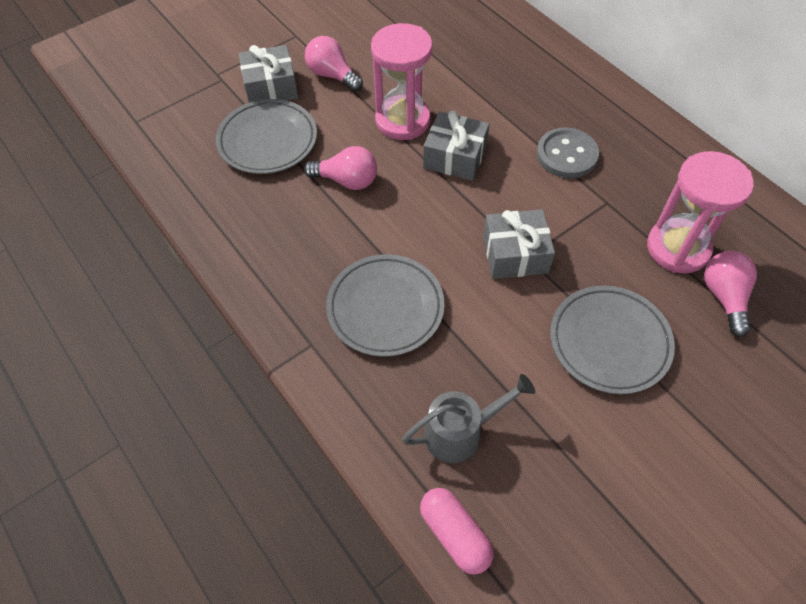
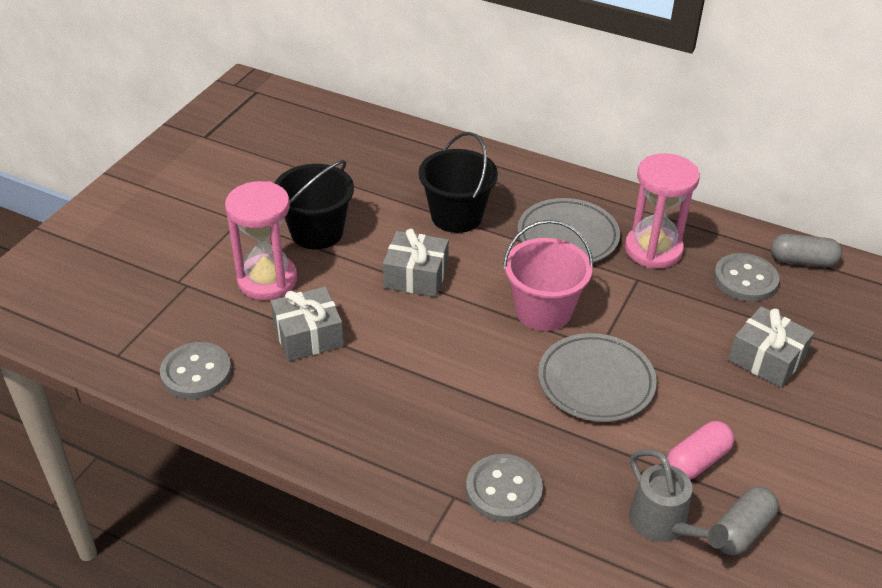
black bucket: 0 -> 2
grey button: 1 -> 3
grey capsule: 0 -> 2
grey plate: 3 -> 2
pink bucket: 0 -> 1
pink light bulb: 3 -> 0

